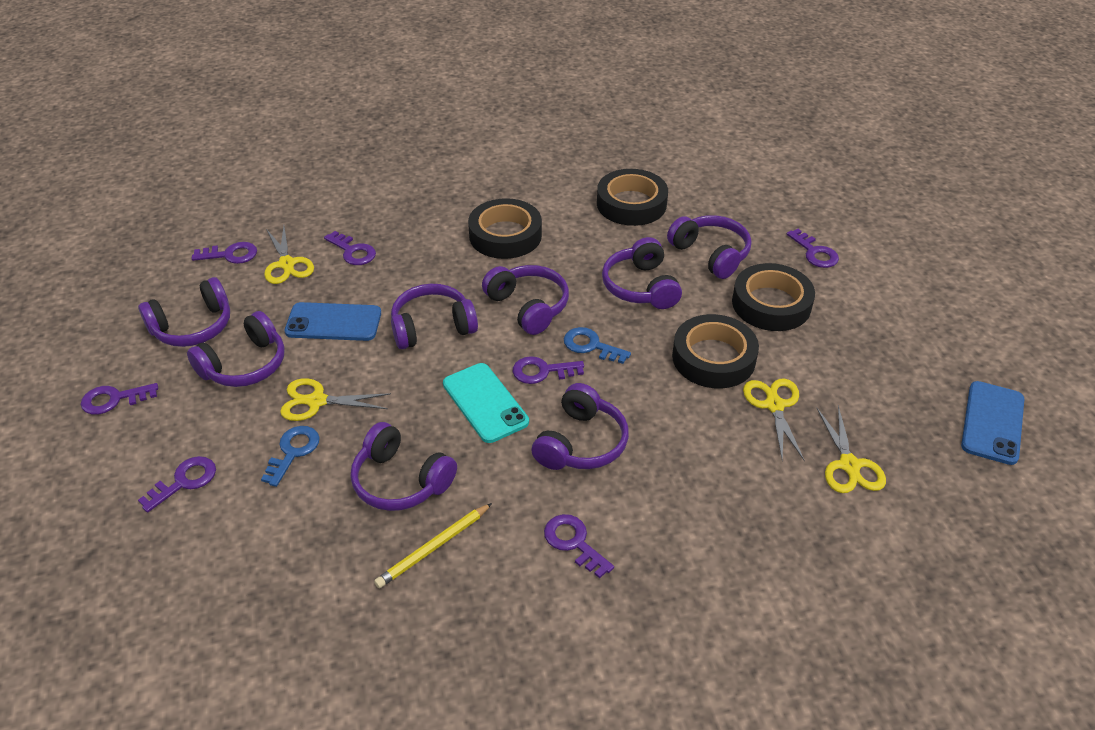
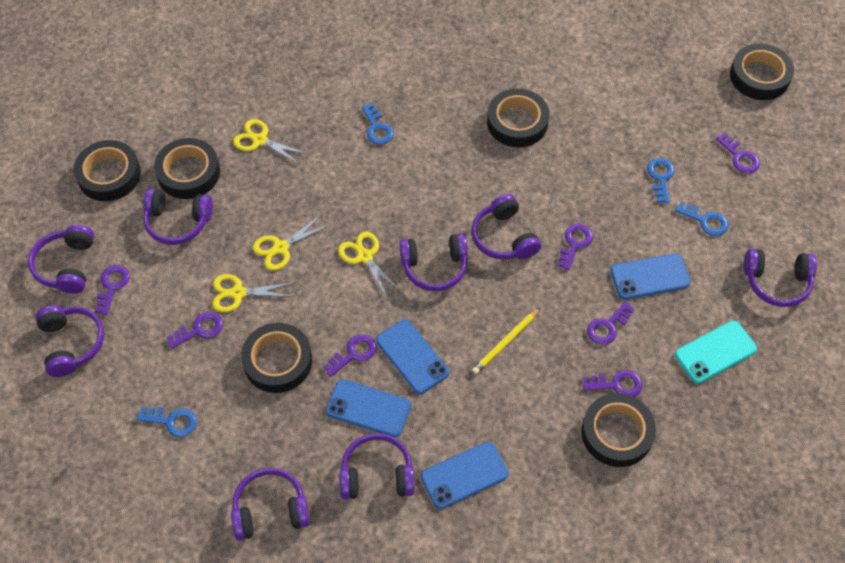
black tape: 4 -> 6
blue key: 2 -> 4
blue phone: 2 -> 4

